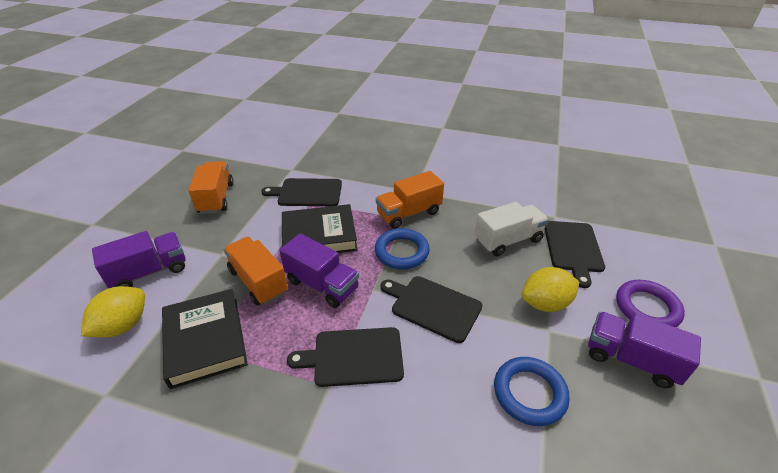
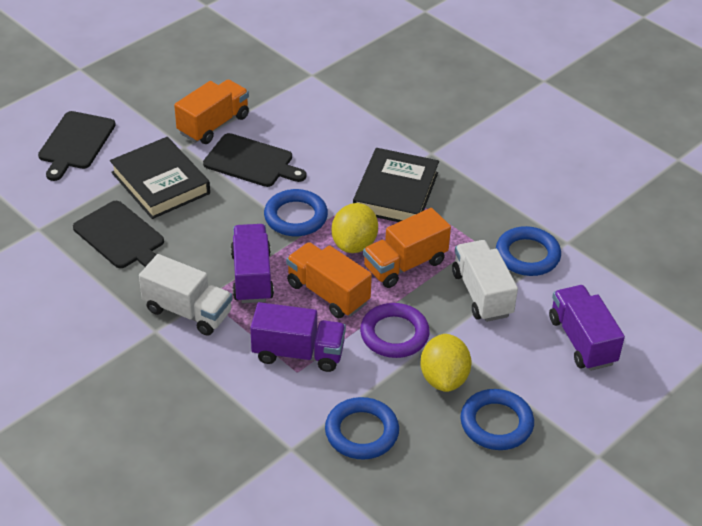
black cutting board: 4 -> 3
blue ring: 2 -> 4
white truck: 1 -> 2

